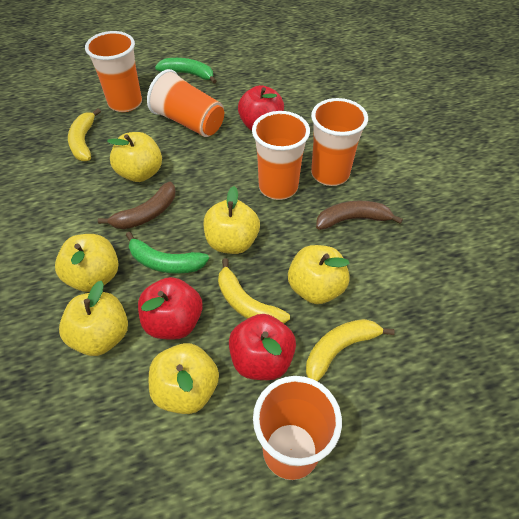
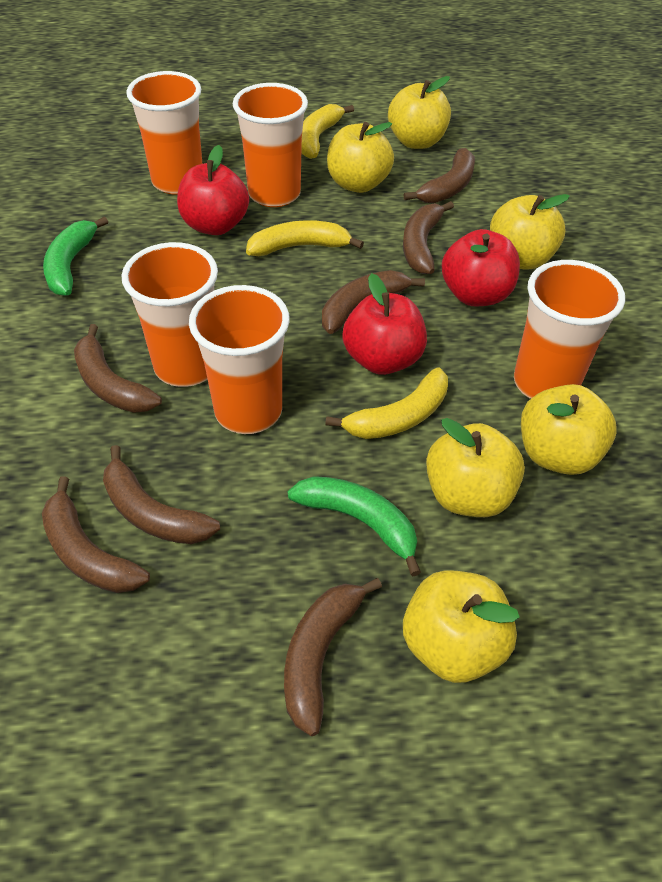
brown banana: 2 -> 7

